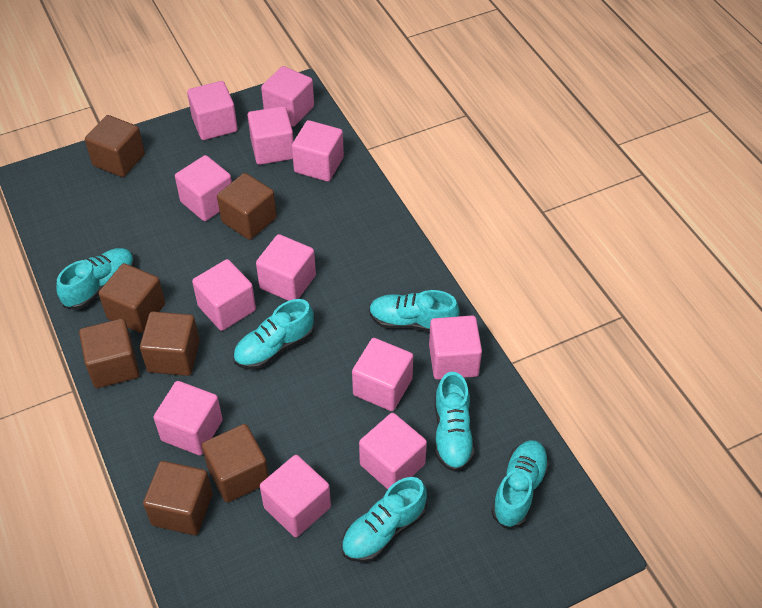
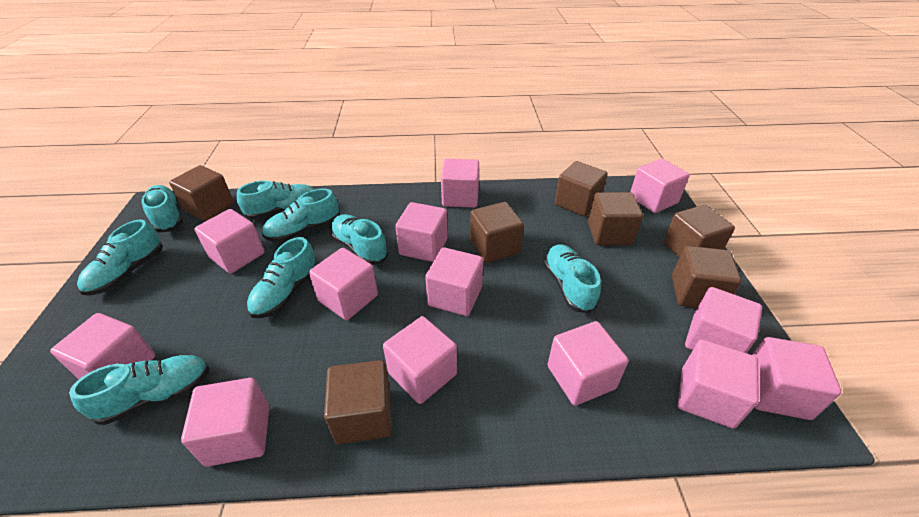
pink cube: 12 -> 13
turquoise shoe: 6 -> 8

